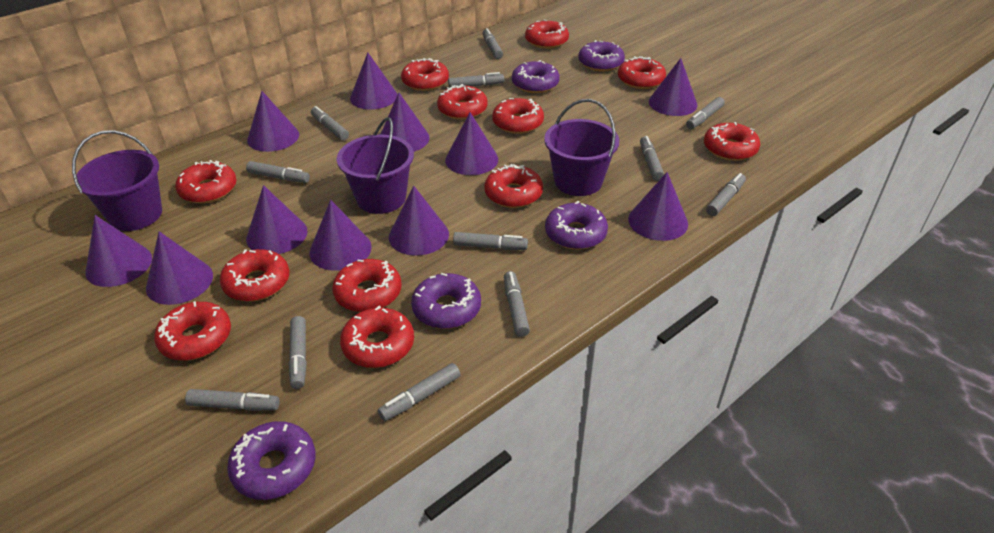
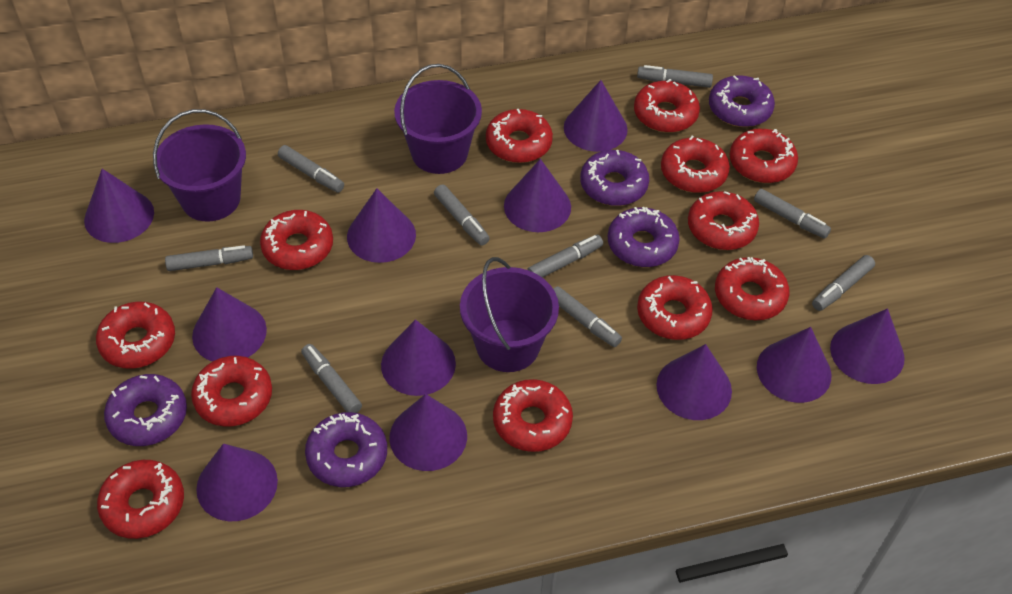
grey marker: 12 -> 9

